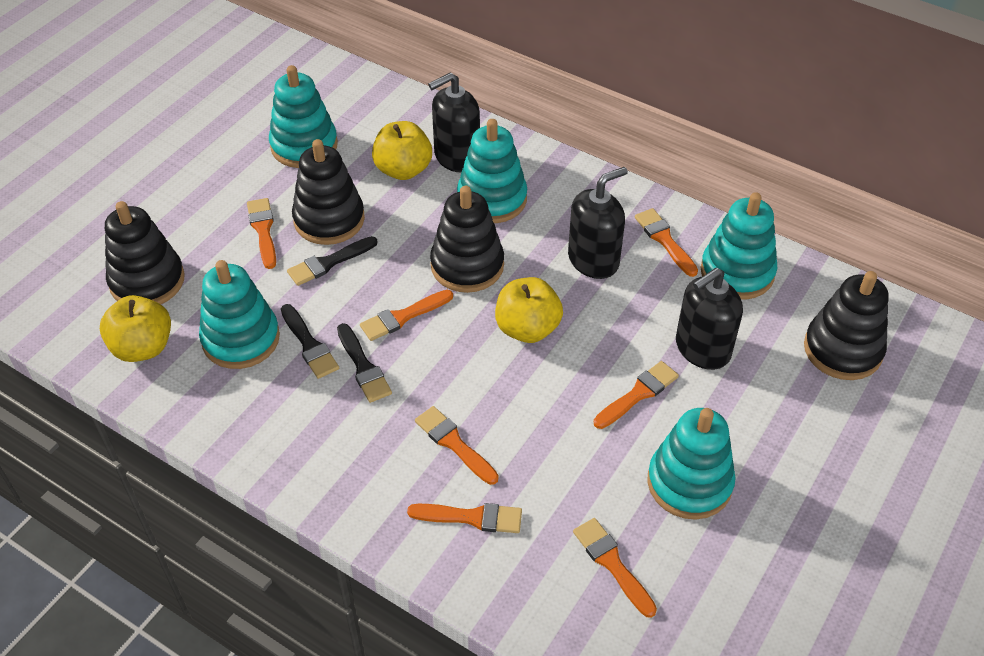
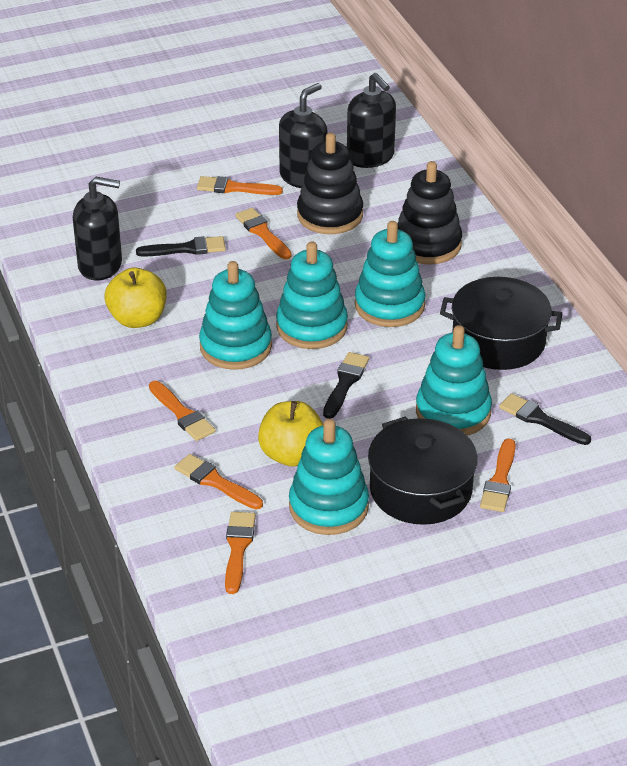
black pot: 0 -> 2
black stacking toy: 4 -> 2
orange brush: 7 -> 6
yellow apple: 3 -> 2

